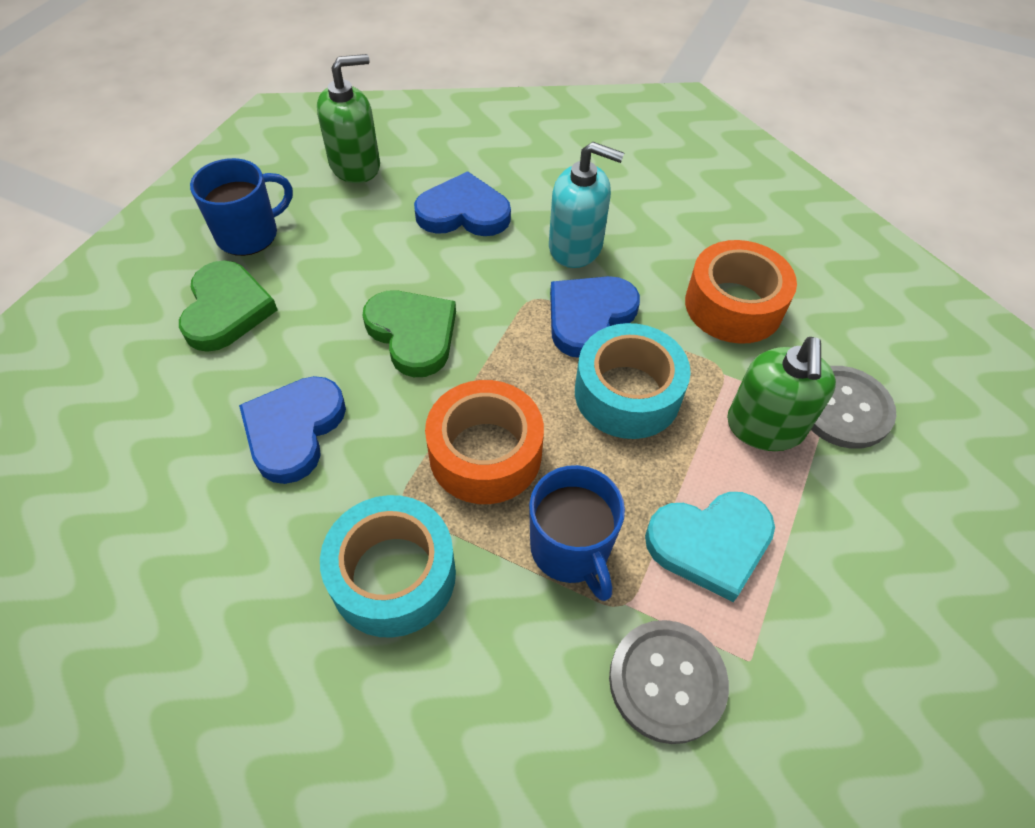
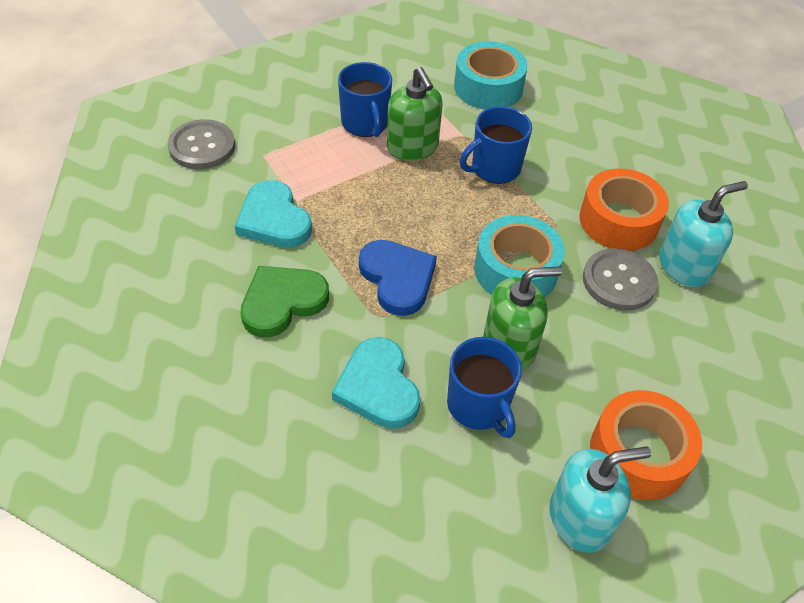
blue heart: 3 -> 1
blue mug: 2 -> 3
green heart: 2 -> 1
turquoise heart: 1 -> 2
turquoise soap dispenser: 1 -> 2

